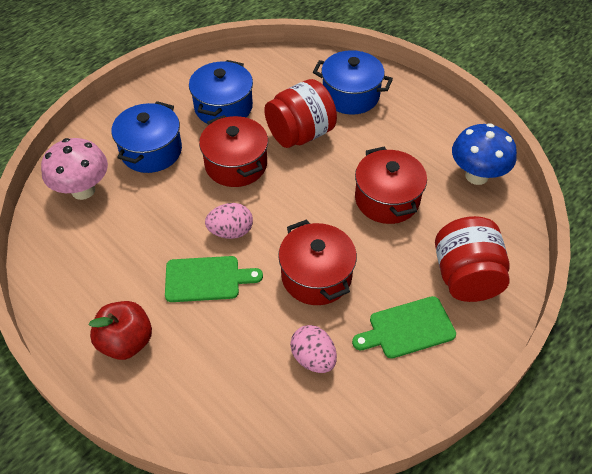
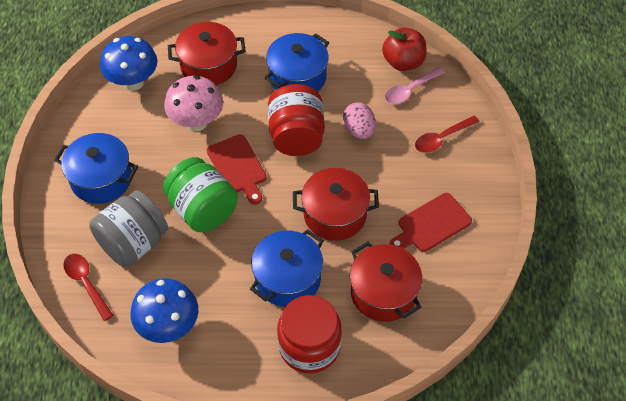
blue mushroom: 1 -> 2
green cutting board: 2 -> 0
green jar: 0 -> 1
grey jar: 0 -> 1
pink egg: 2 -> 1
pink spoon: 0 -> 1
red cutting board: 0 -> 2
red spoon: 0 -> 2

